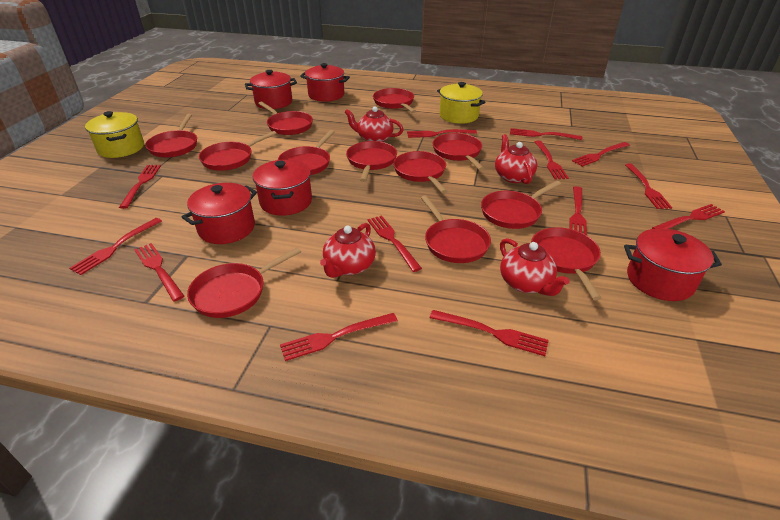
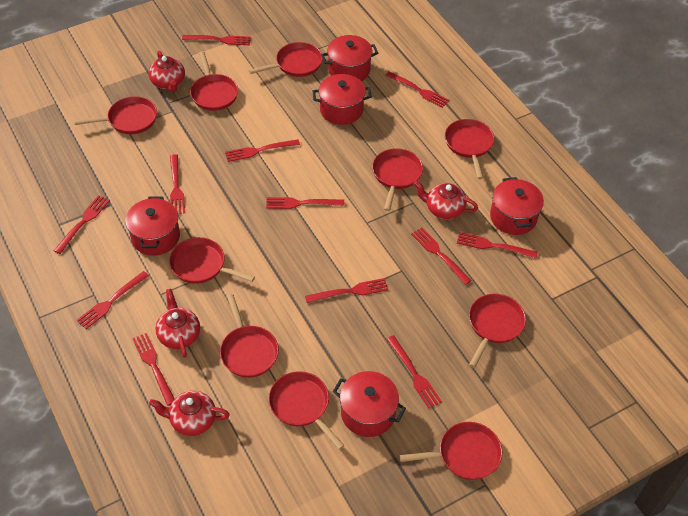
red fork: 13 -> 12
red pan: 12 -> 10
yellow pot: 2 -> 0

